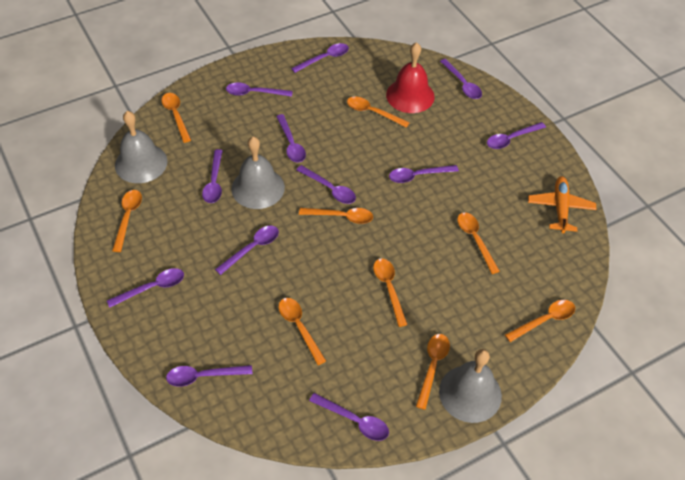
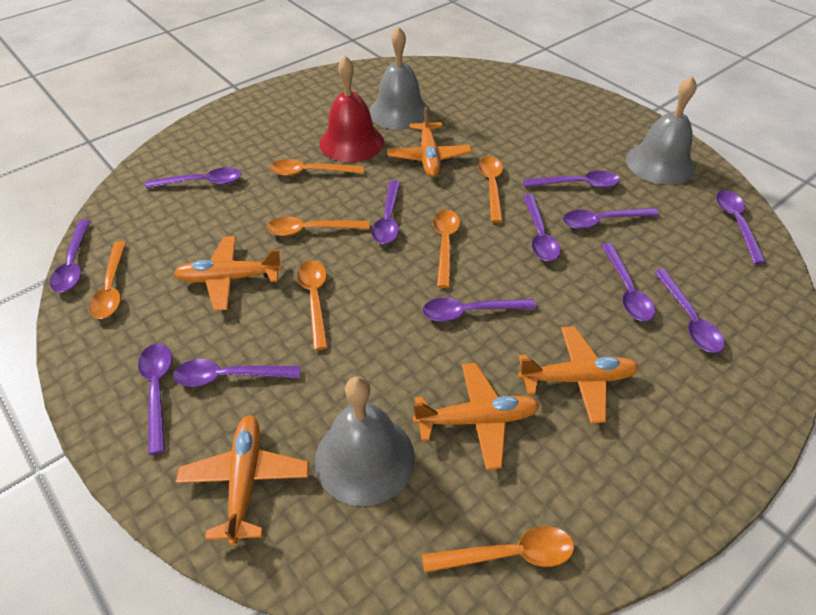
orange plane: 1 -> 5
orange spoon: 9 -> 7

